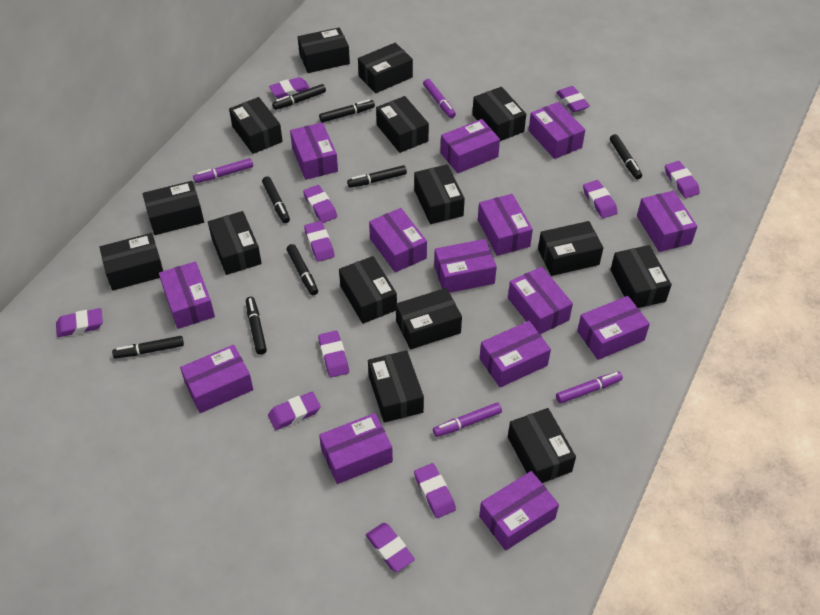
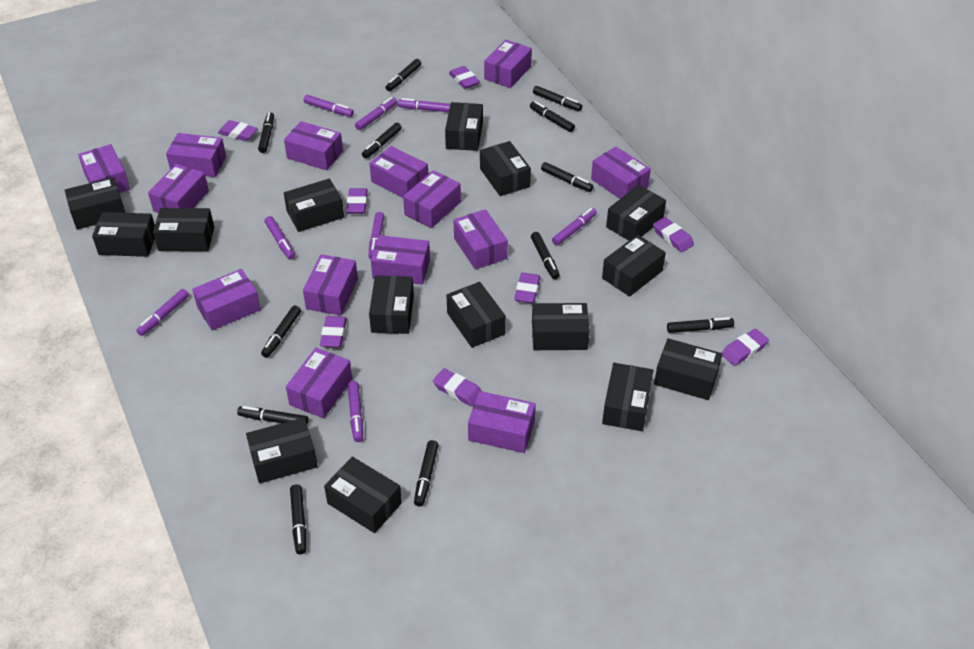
black marker: 8 -> 12
purple eraser: 11 -> 8
purple marker: 4 -> 8

